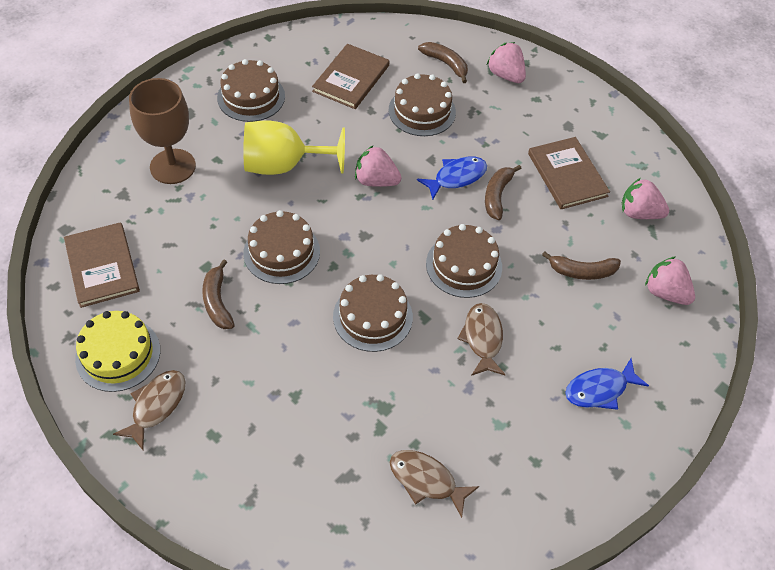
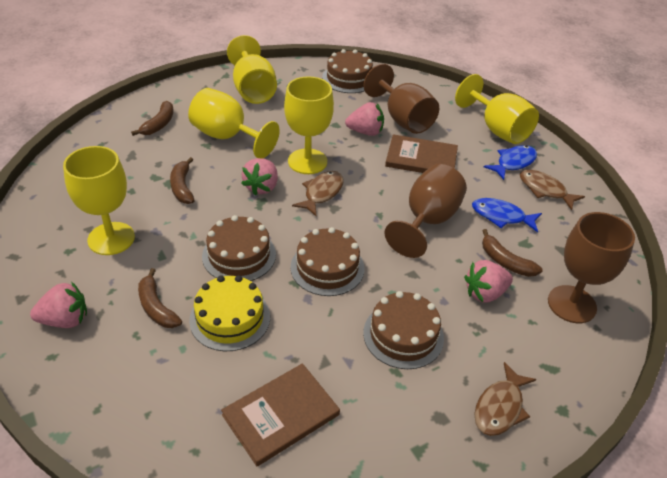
brown book: 3 -> 2
brown cake: 5 -> 4
brown goblet: 1 -> 3
yellow goblet: 1 -> 5

